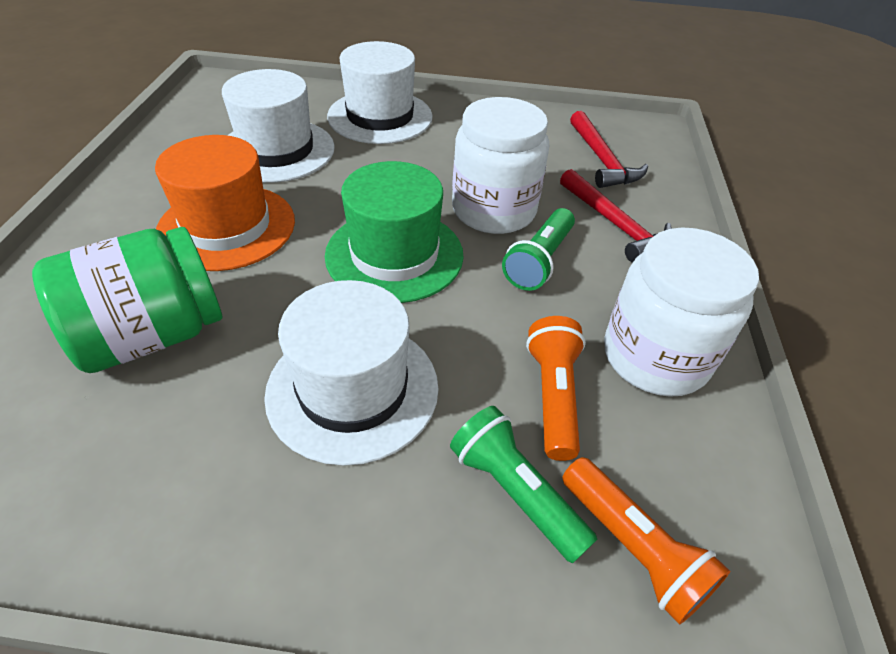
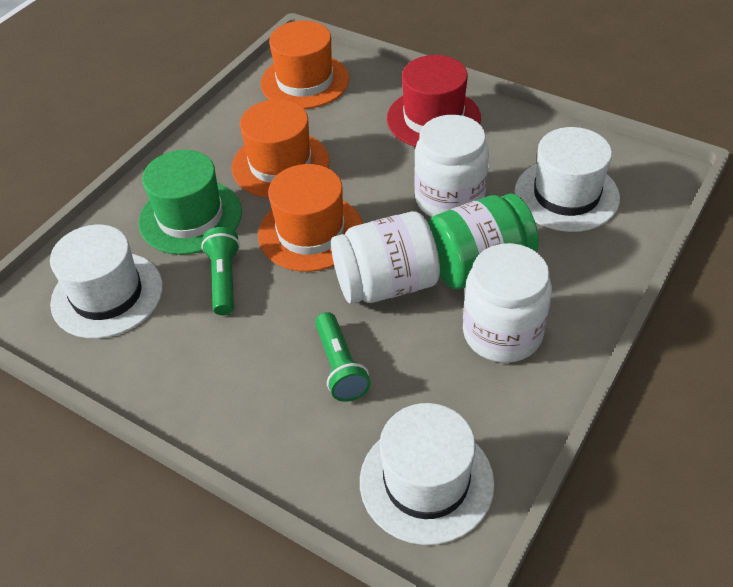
orange flashlight: 2 -> 0
orange hat: 1 -> 3
red hammer: 2 -> 0
red hat: 0 -> 1
white jar: 2 -> 3

